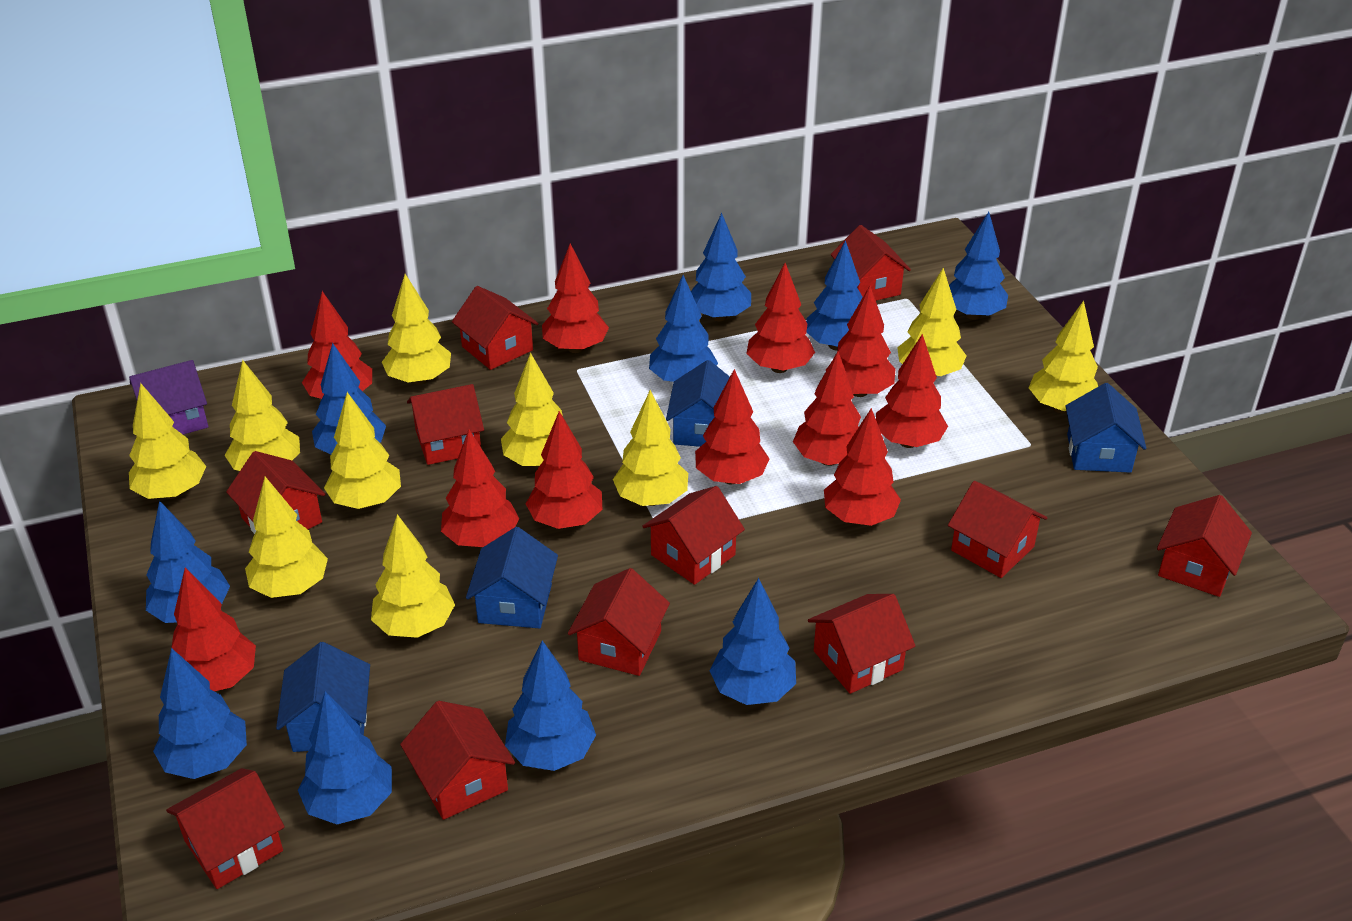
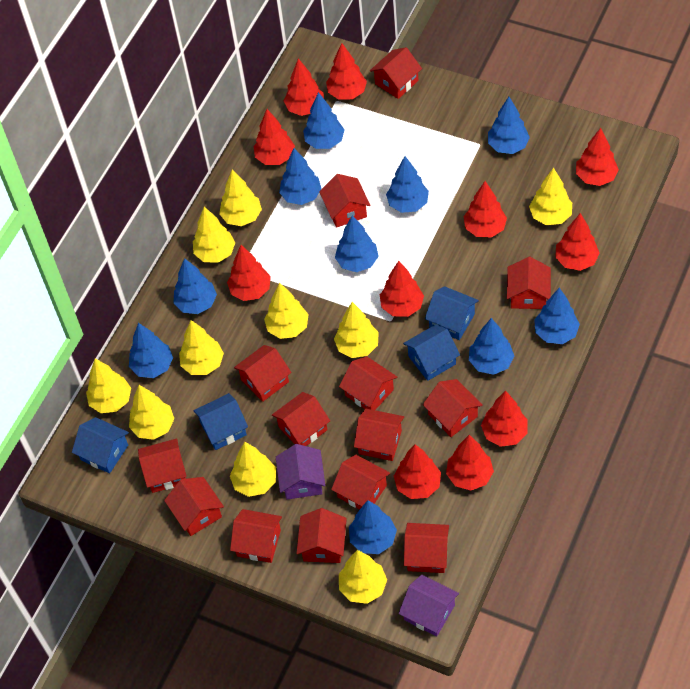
purple house: 1 -> 2
red house: 11 -> 14

